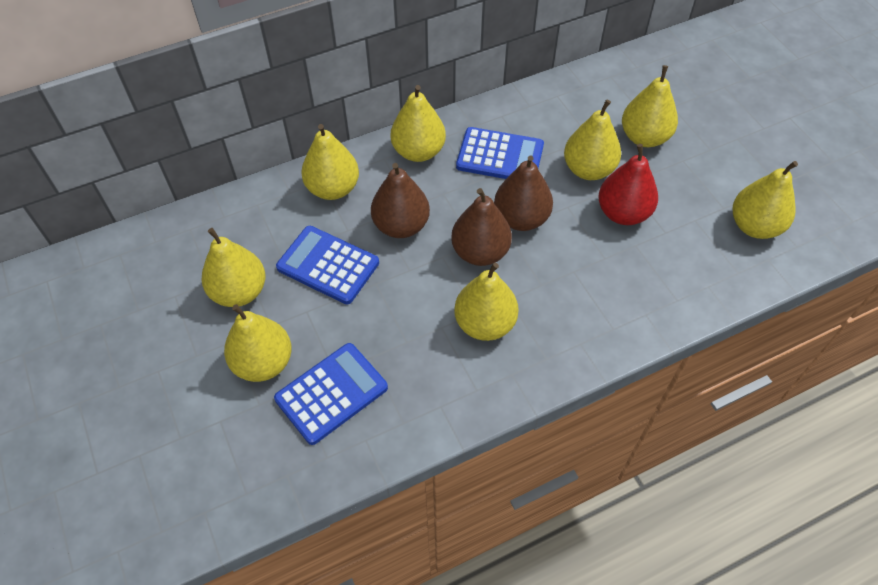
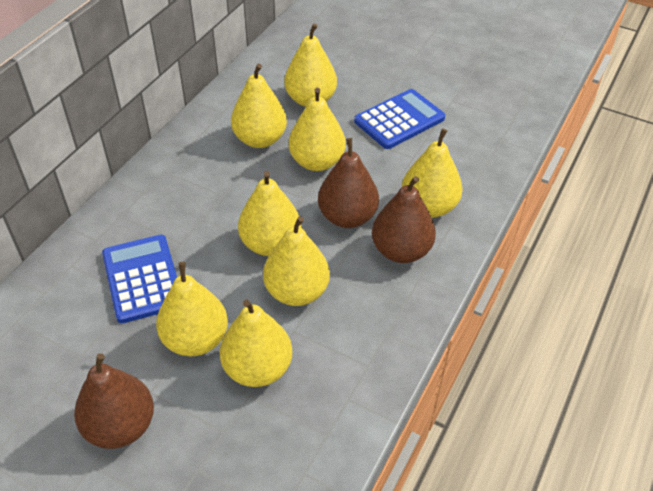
blue calculator: 3 -> 2
red pear: 1 -> 0

